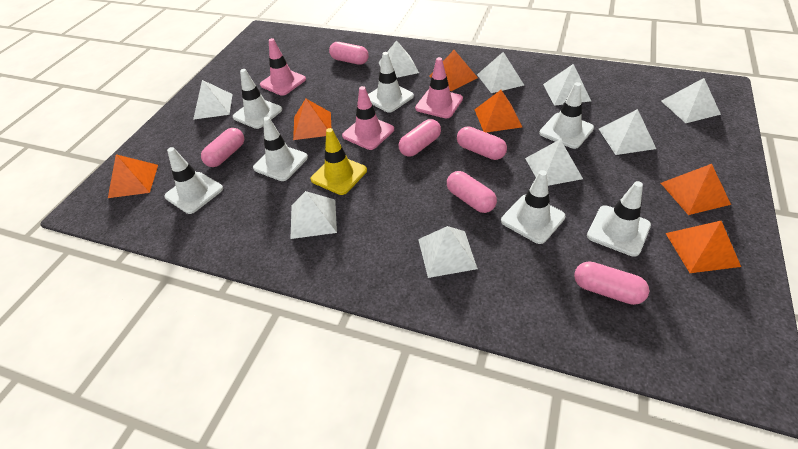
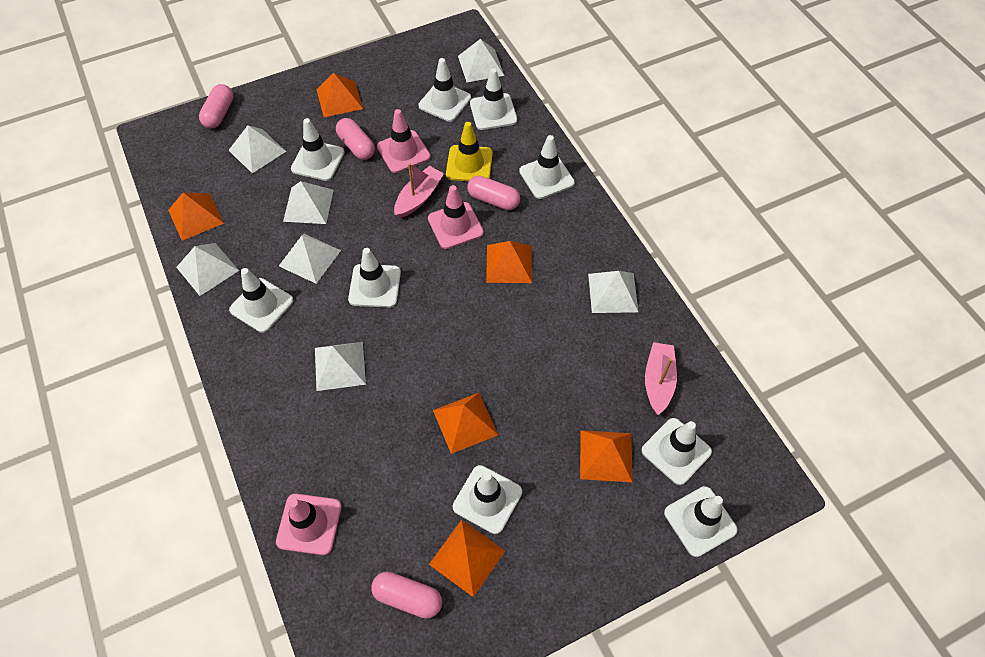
pink boat: 0 -> 2
pink capsule: 6 -> 4
white pyramid: 9 -> 7
white traffic cone: 7 -> 9

